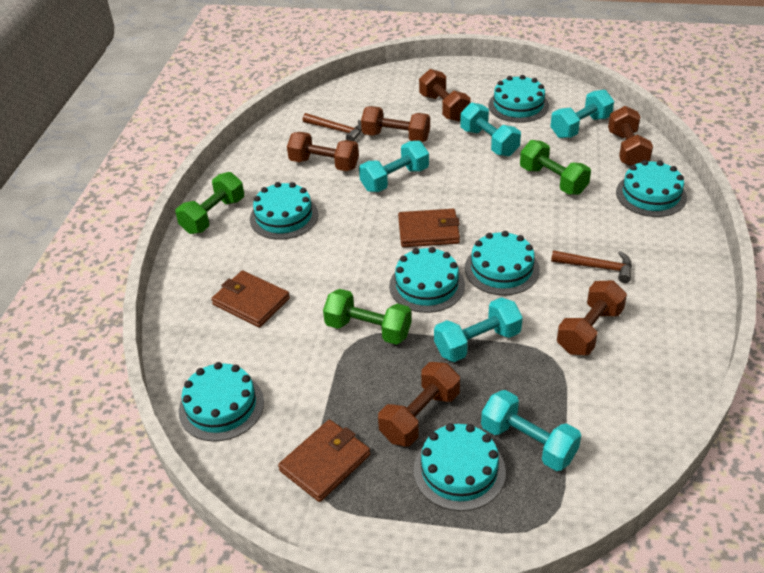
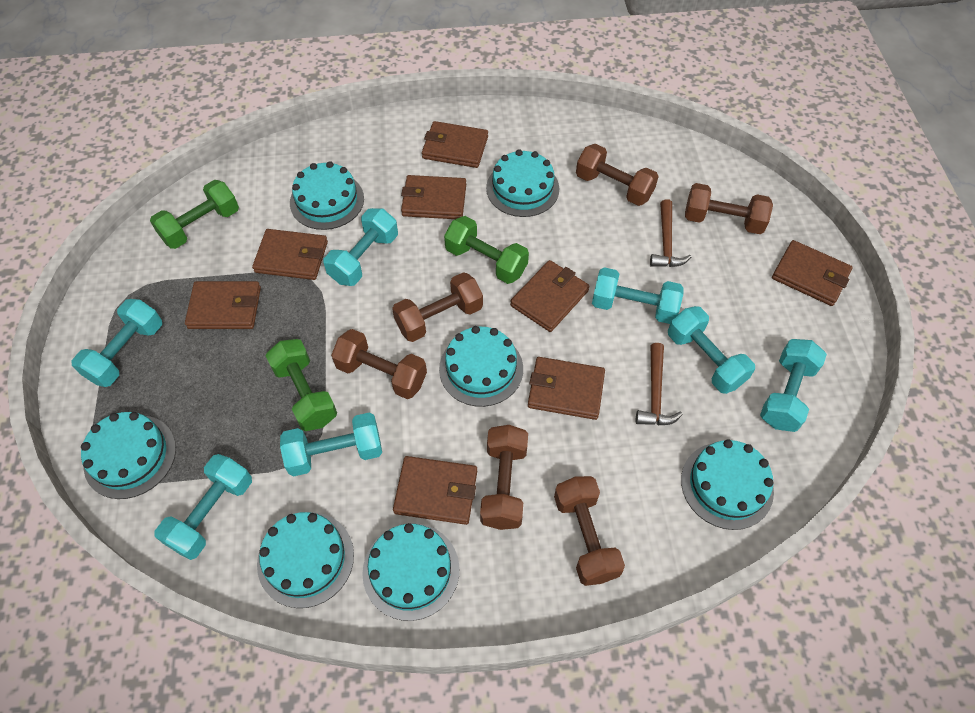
brown wallet: 3 -> 8
turquoise dumbbell: 5 -> 7

